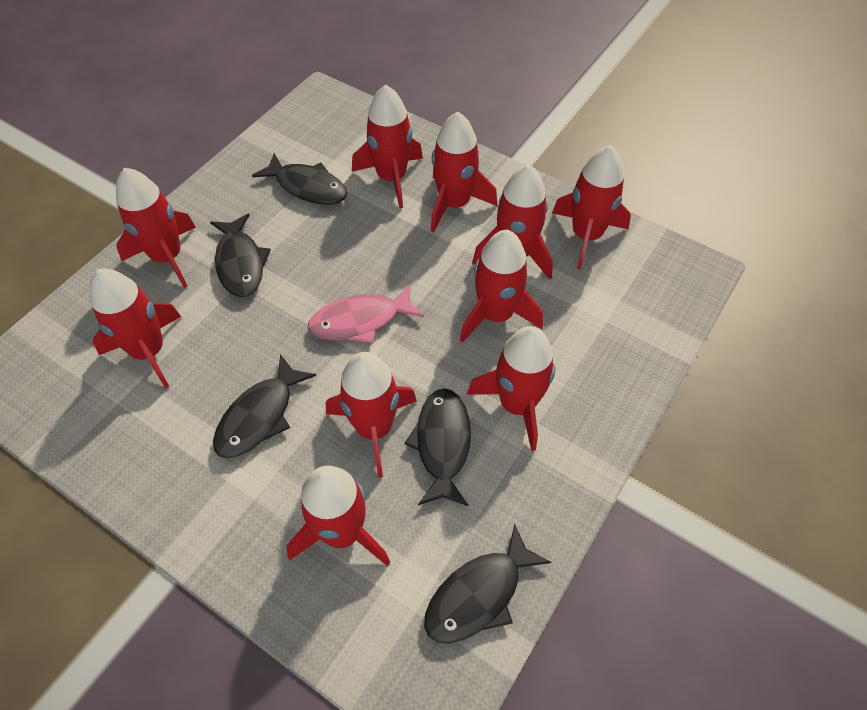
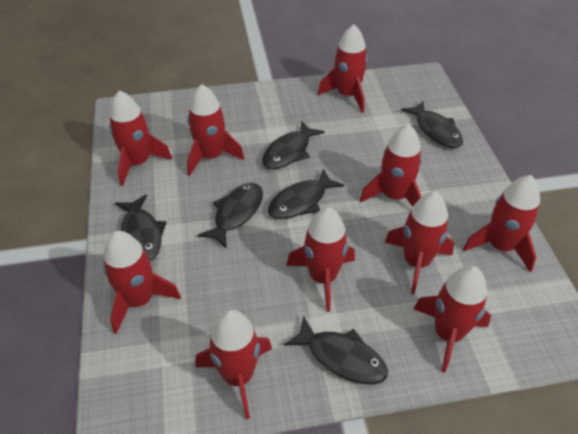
black fish: 5 -> 6
pink fish: 1 -> 0

